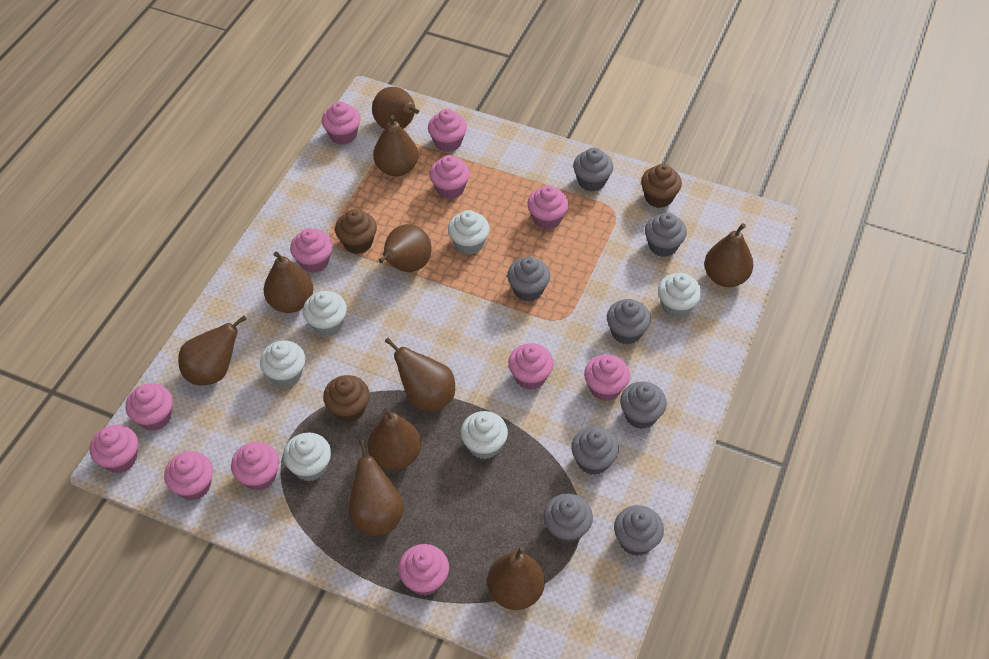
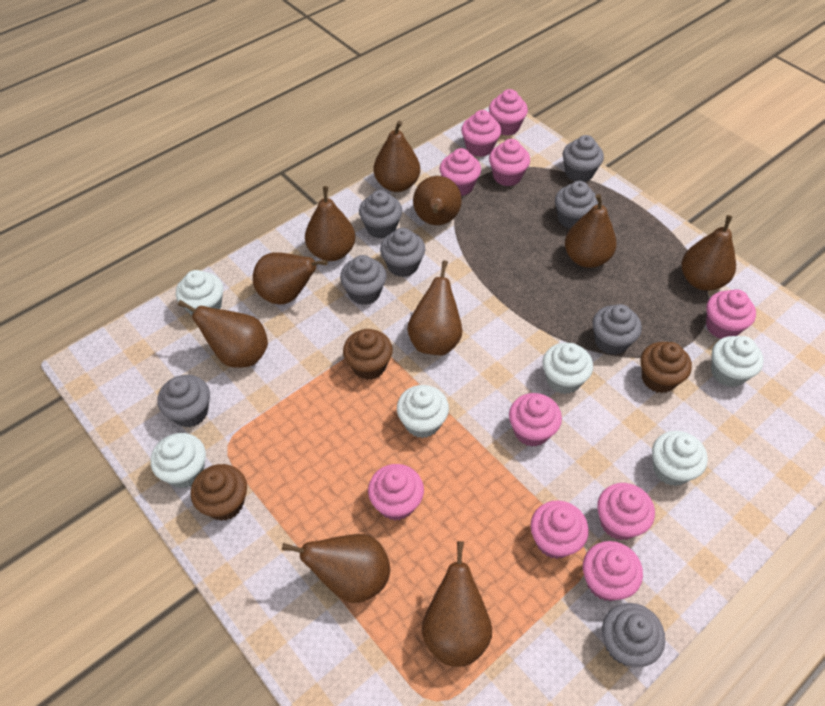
pink cupcake: 12 -> 10

